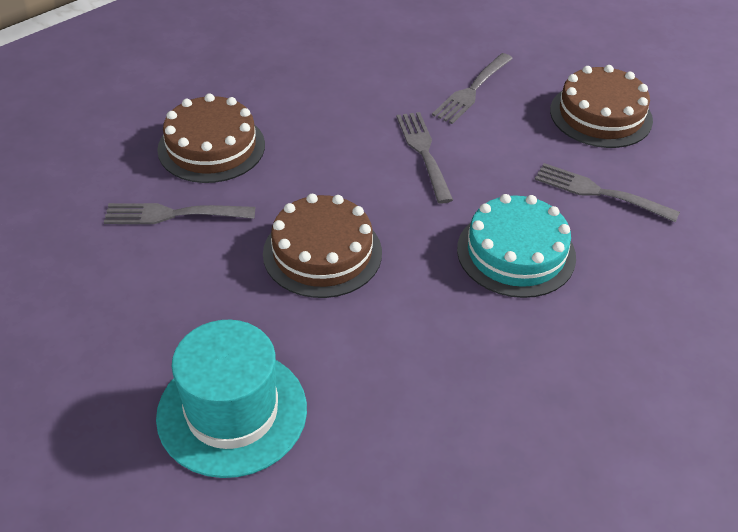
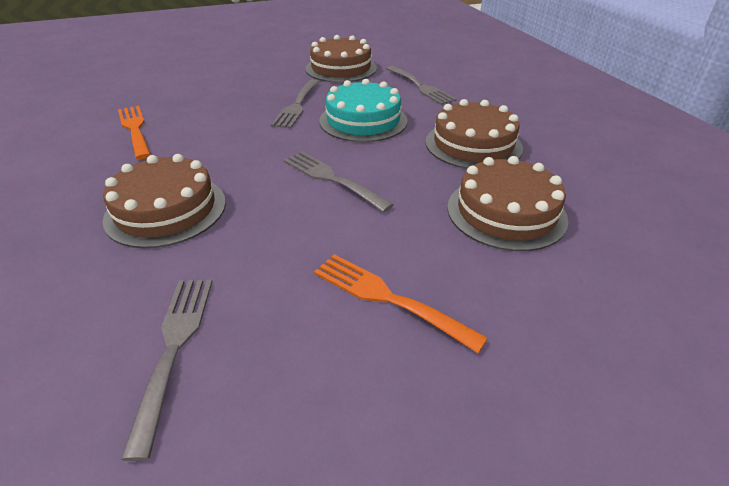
brown cake: 3 -> 4
orange fork: 0 -> 2
turquoise hat: 1 -> 0

